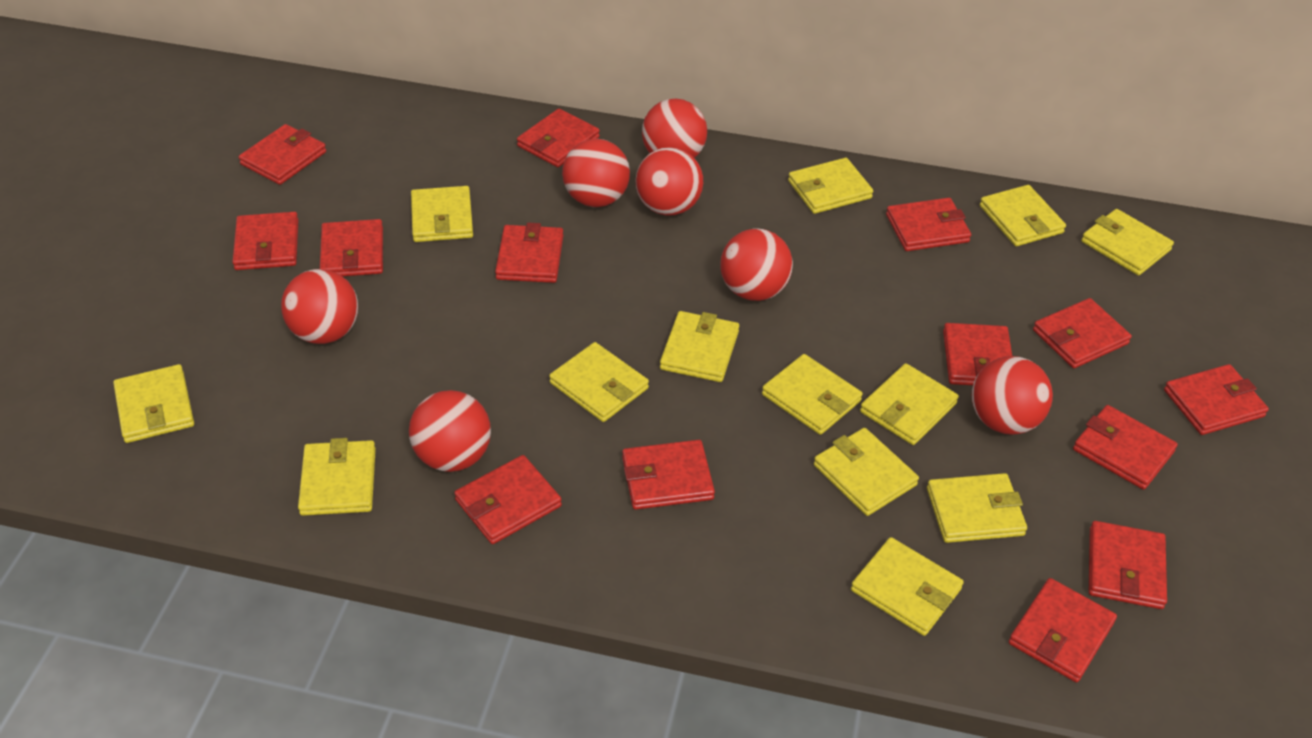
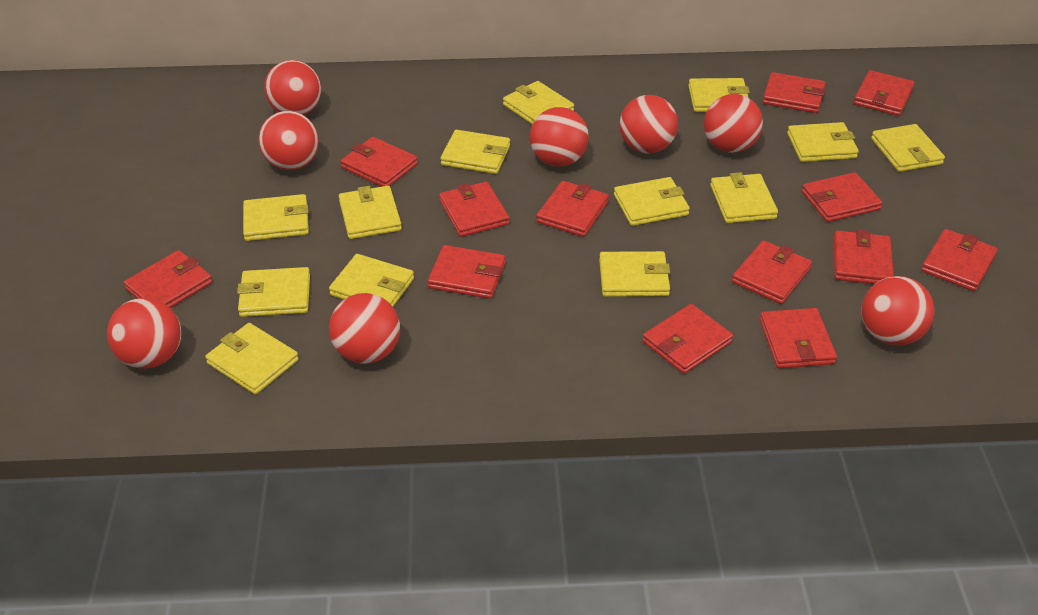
red ball: 7 -> 8
red wallet: 14 -> 13

